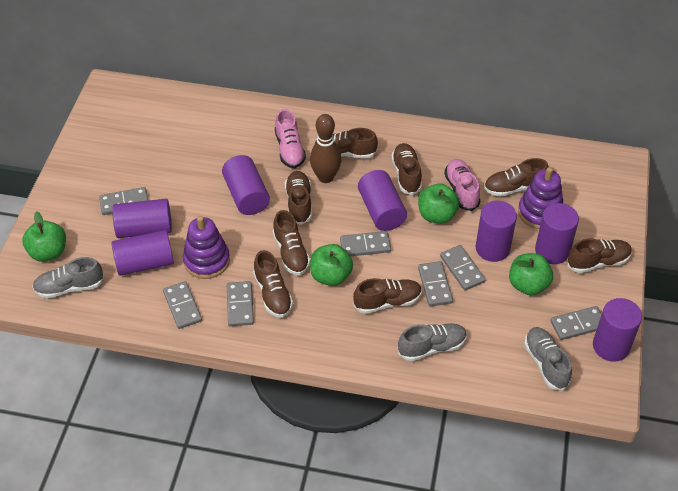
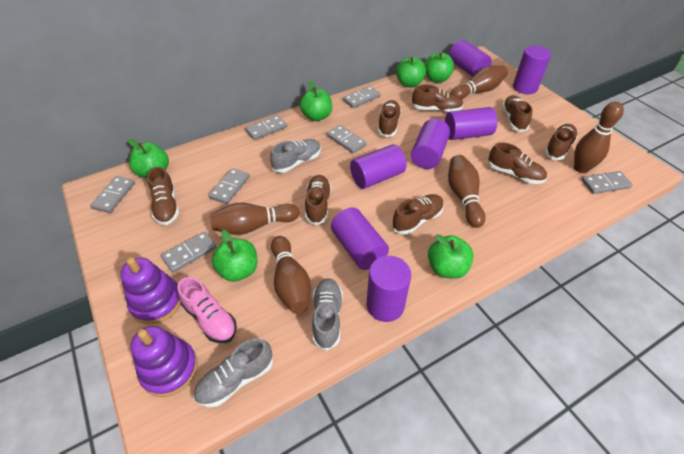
brown bowling pin: 1 -> 5
green apple: 4 -> 6
pink shoe: 2 -> 1

